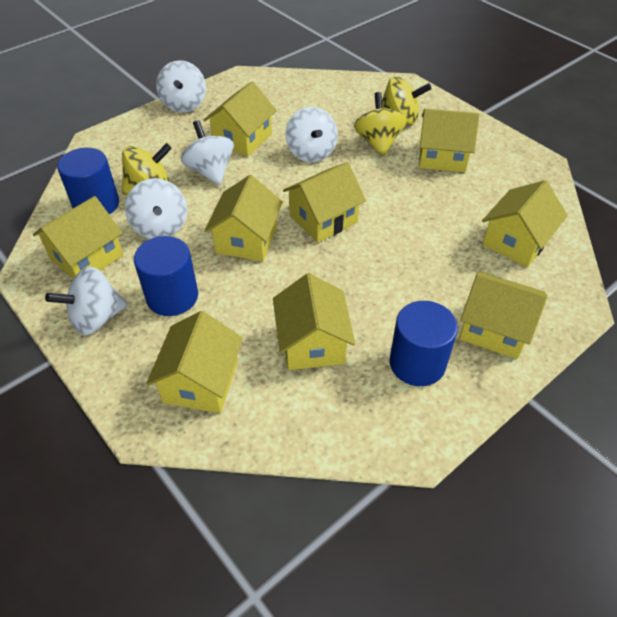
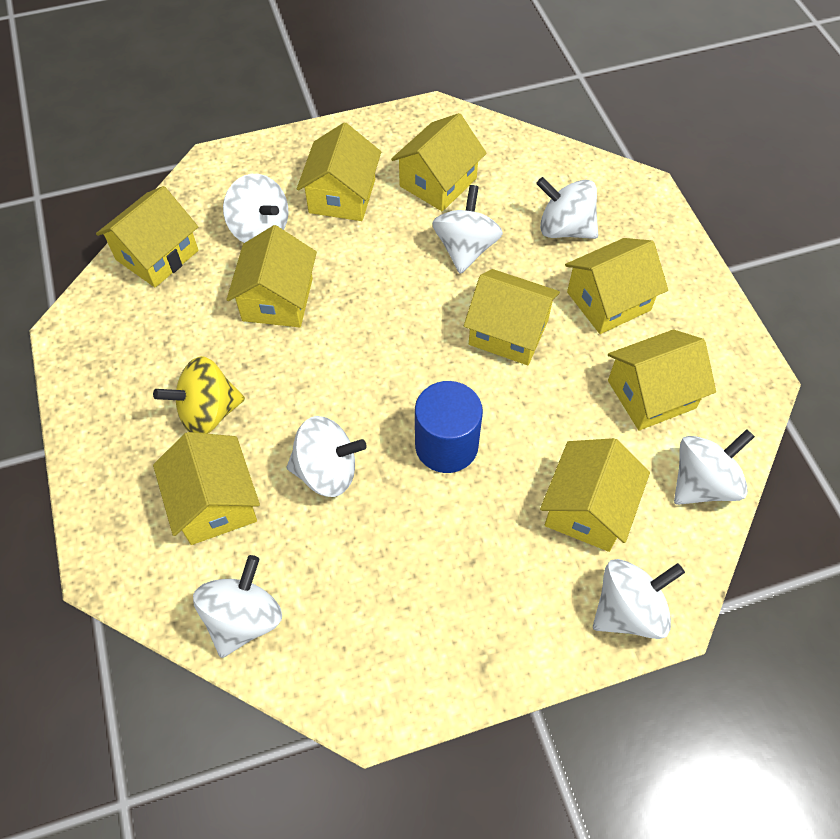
blue cylinder: 3 -> 1
white spinning top: 5 -> 7
yellow spinning top: 3 -> 1

